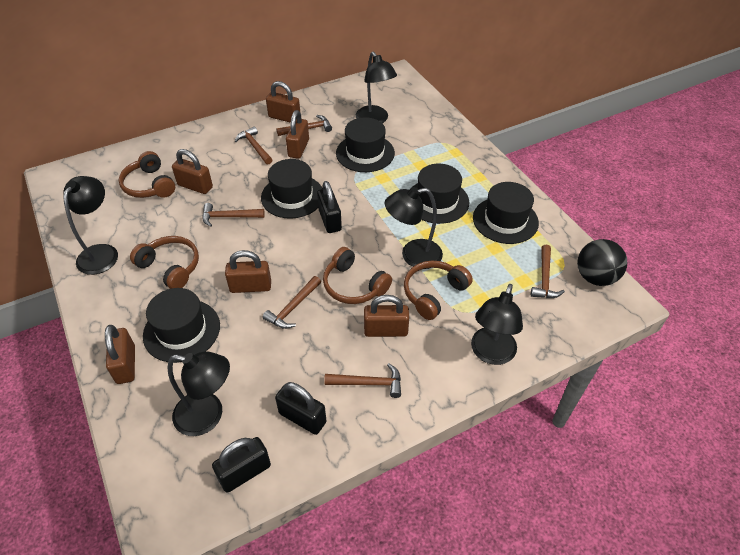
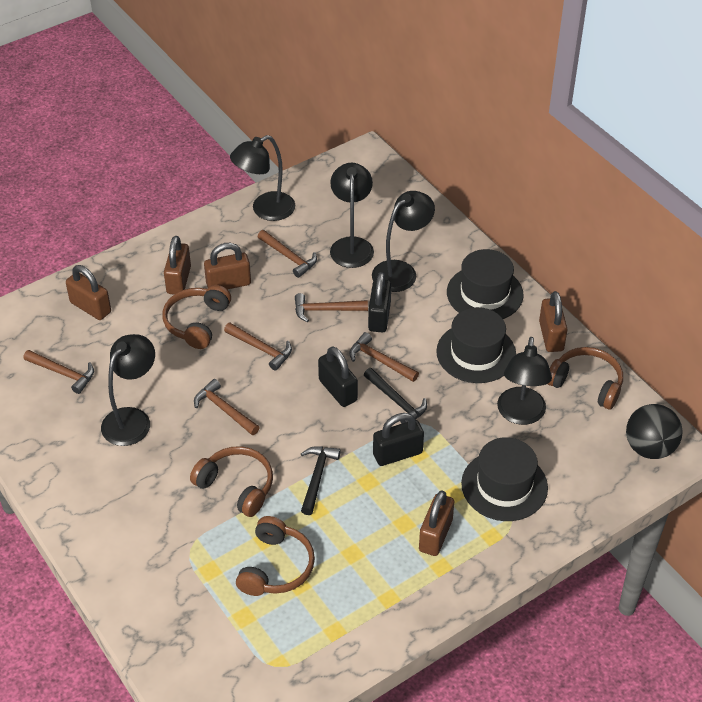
black hammer: 0 -> 2
black hat: 5 -> 3
brown padlock: 6 -> 5

